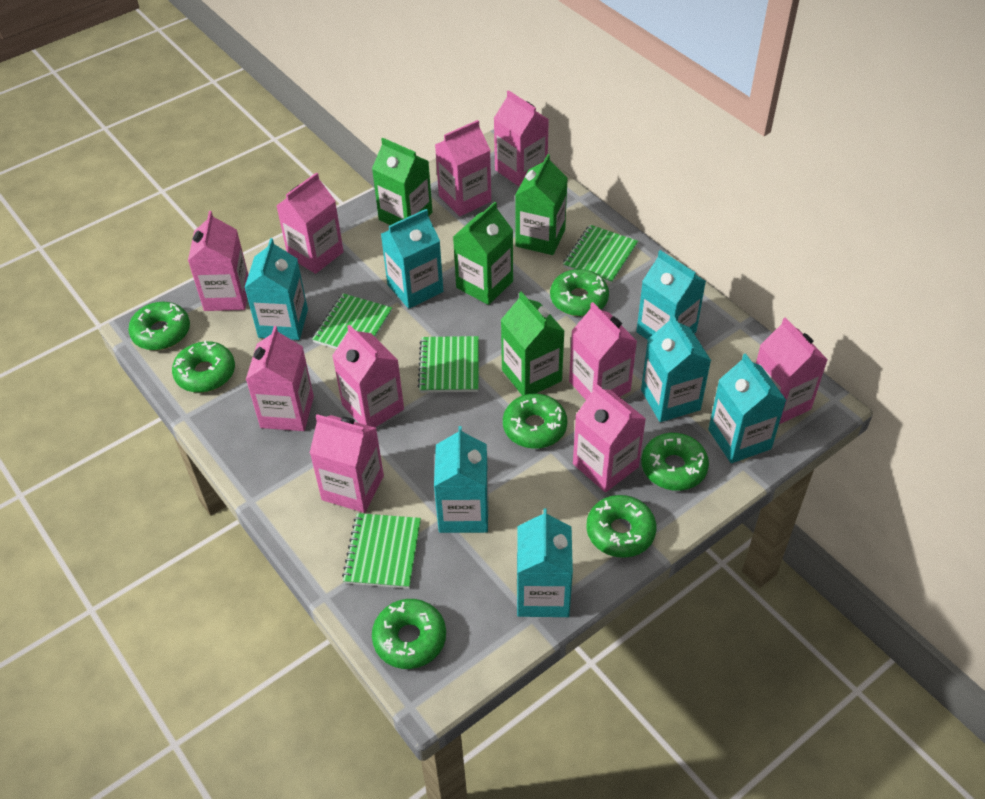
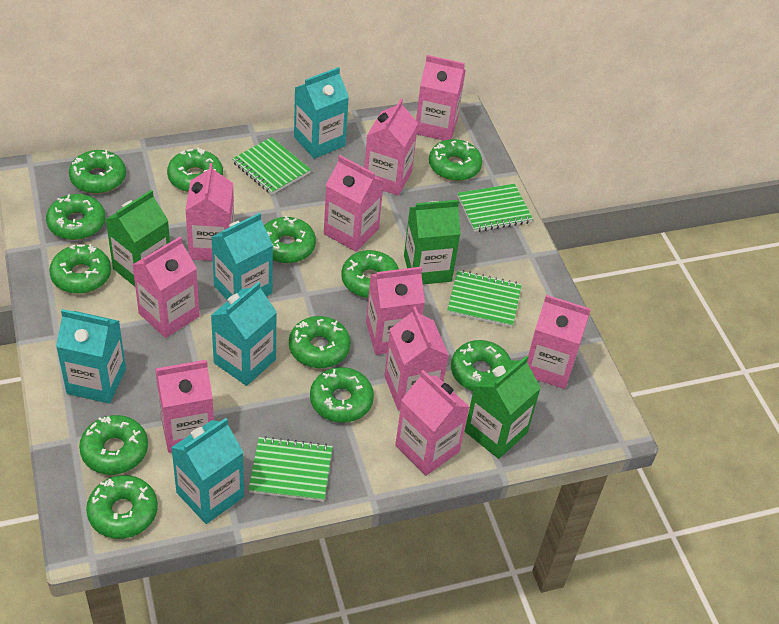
green carton: 4 -> 3
green donut: 7 -> 12
turquoise carton: 7 -> 5

